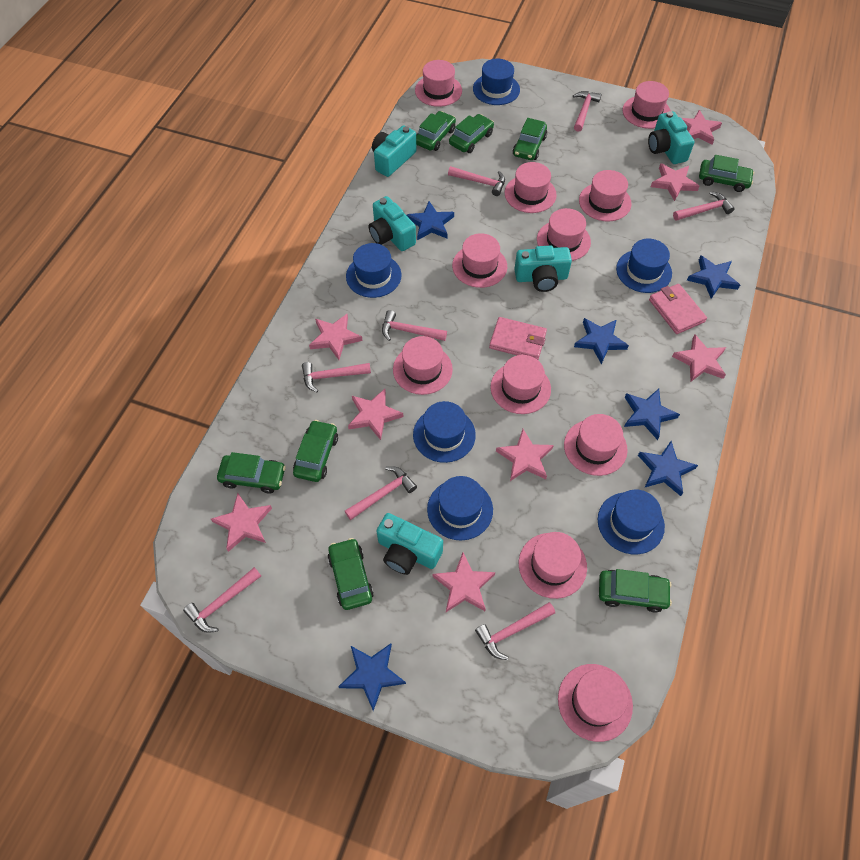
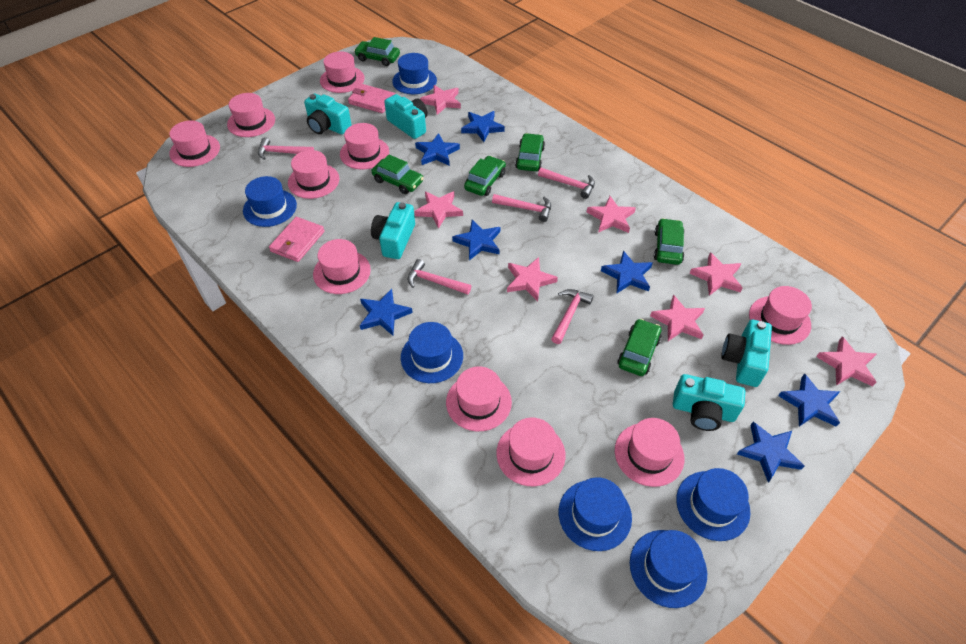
blue star: 6 -> 7
green car: 8 -> 6
pink hammer: 8 -> 5
pink hat: 11 -> 10
pink star: 8 -> 7

